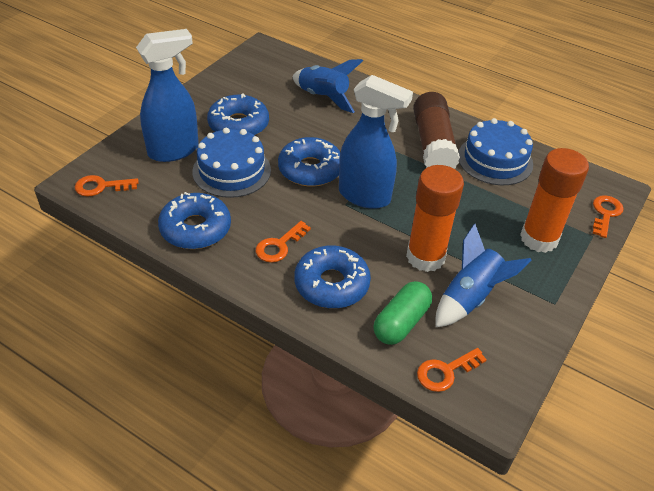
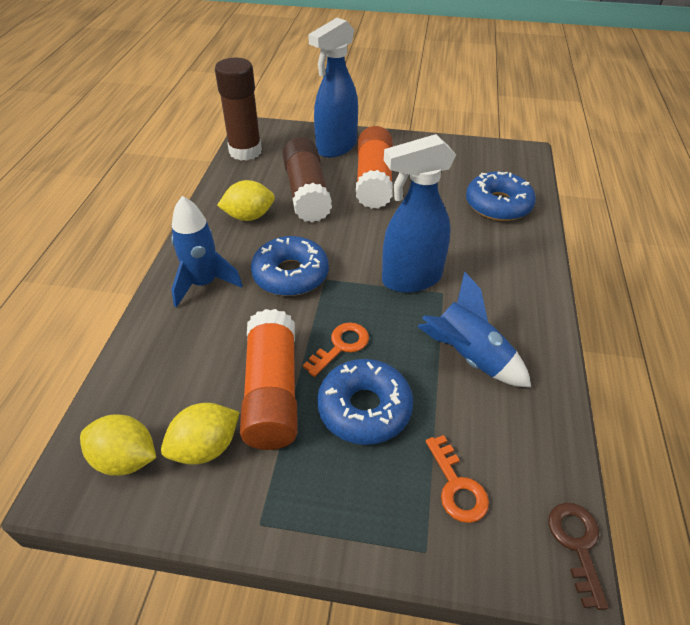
blue cake: 2 -> 0
blue donut: 4 -> 3
brown glue stick: 1 -> 2
brown key: 0 -> 1
green capsule: 1 -> 0
orange key: 4 -> 2
yellow lemon: 0 -> 3

